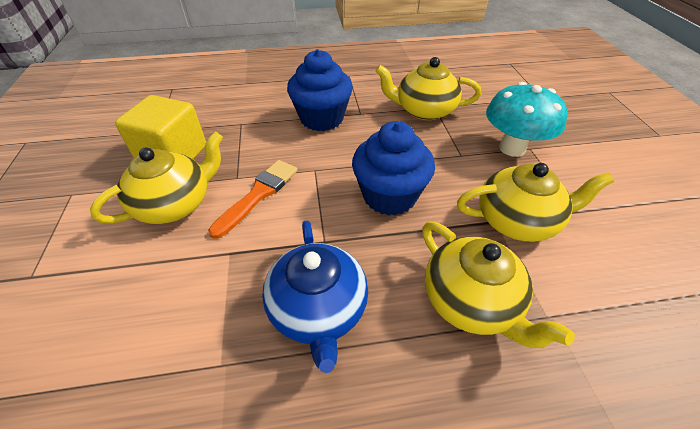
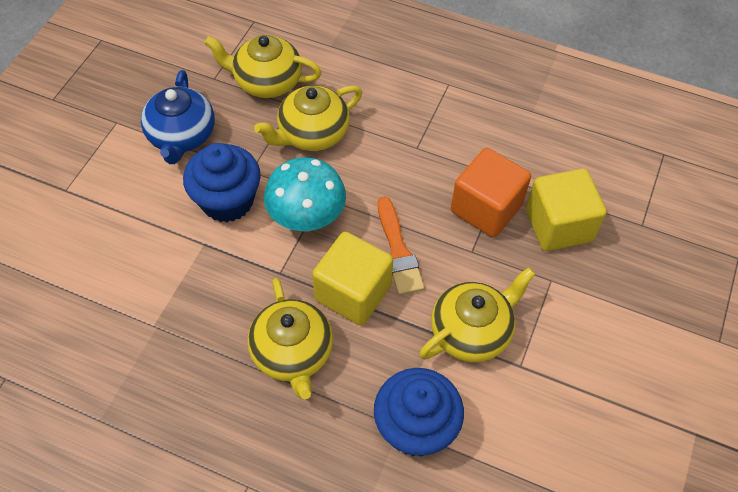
orange cube: 0 -> 1
yellow cube: 1 -> 2

